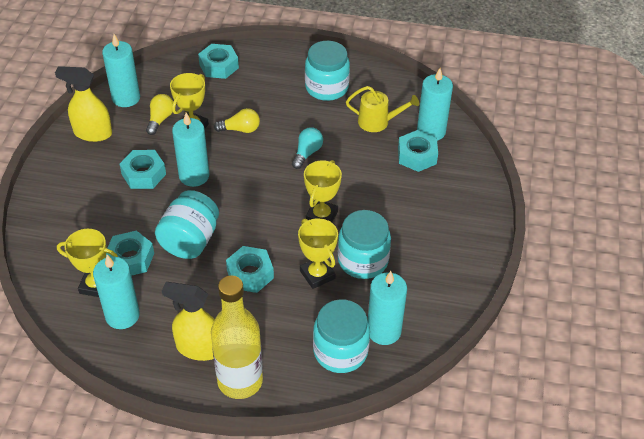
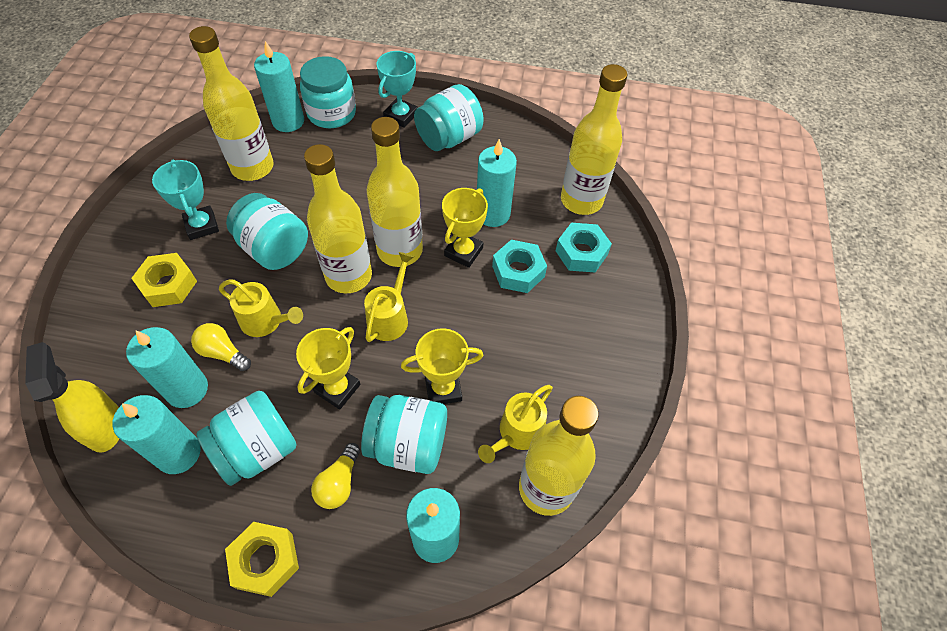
turquoise jar: 4 -> 5
turquoise light bulb: 1 -> 0
turquoise nut: 5 -> 2
turquoise trophy: 0 -> 2
yellow bottle: 1 -> 5
yellow nut: 0 -> 2
yellow spray bottle: 2 -> 1
yellow trophy: 4 -> 3
yellow watering can: 1 -> 3

